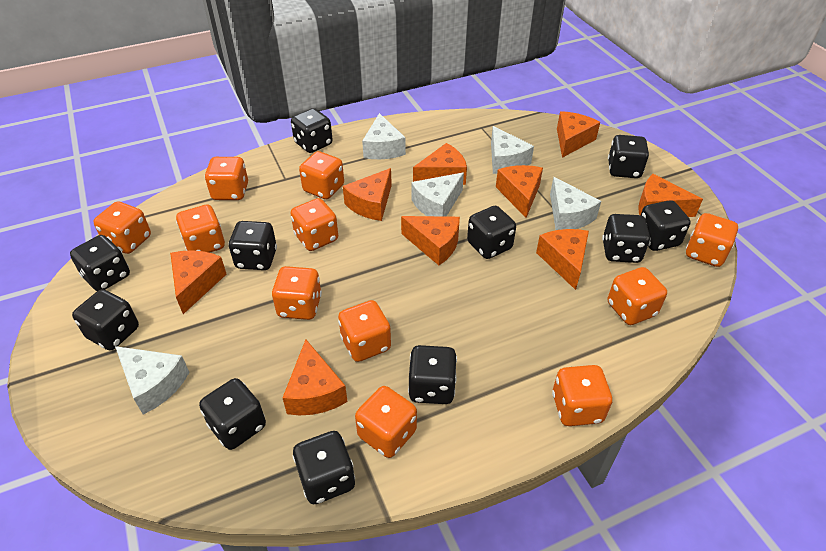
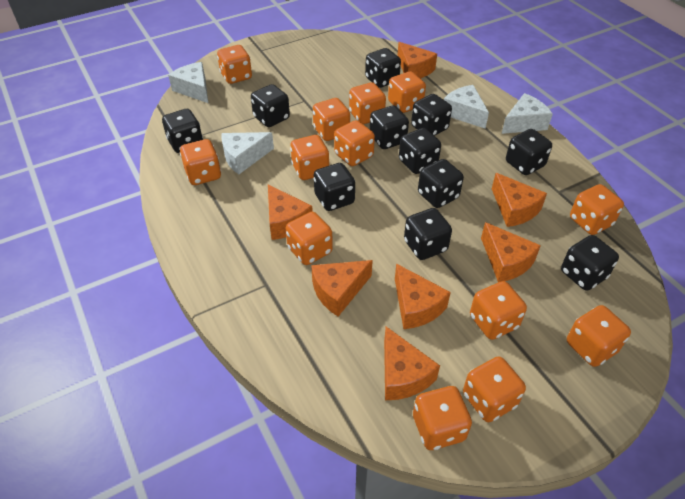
orange cheese: 9 -> 7
orange dice: 11 -> 13
white cheese: 5 -> 4

